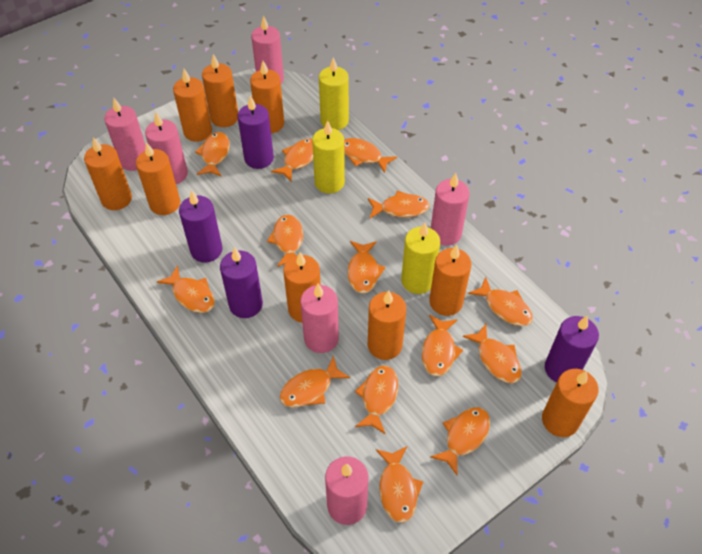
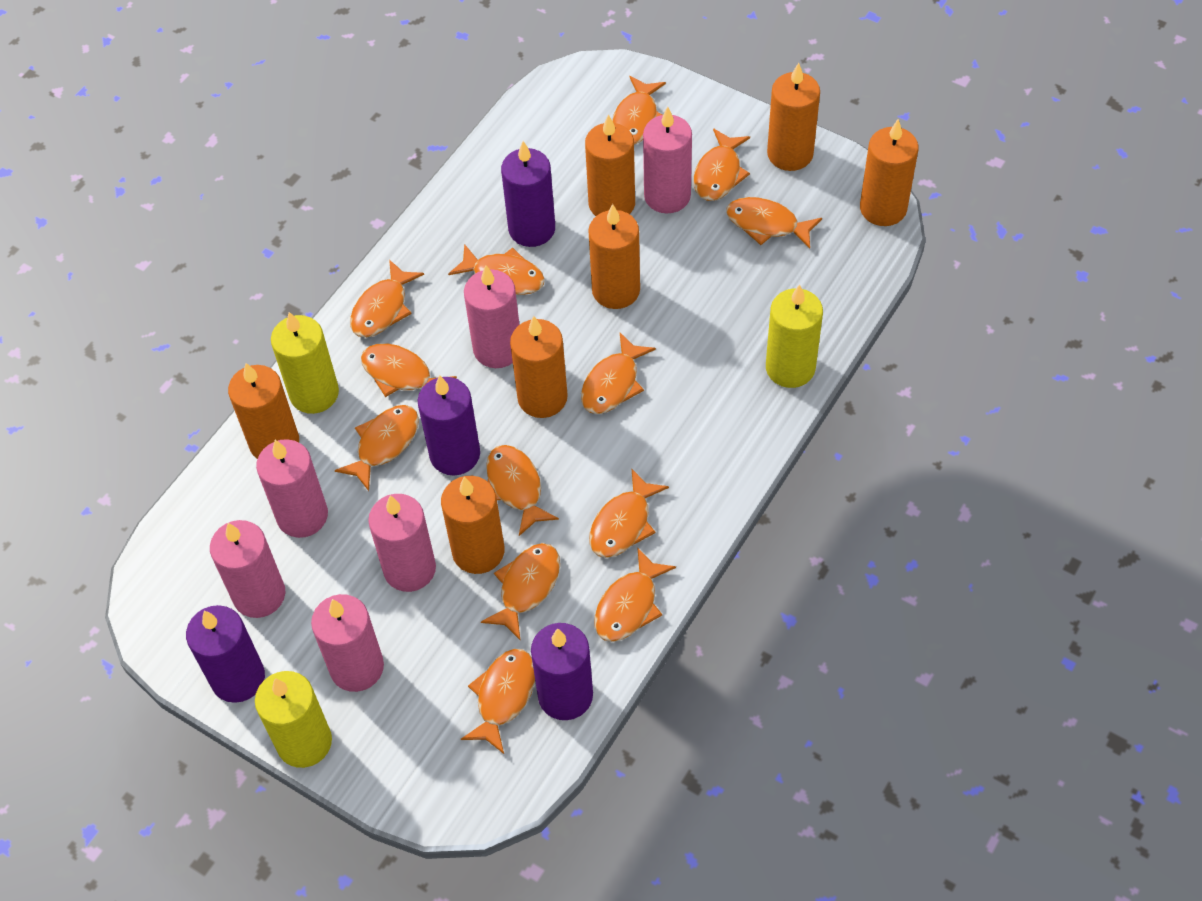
orange candle: 9 -> 7
orange fish: 14 -> 13

